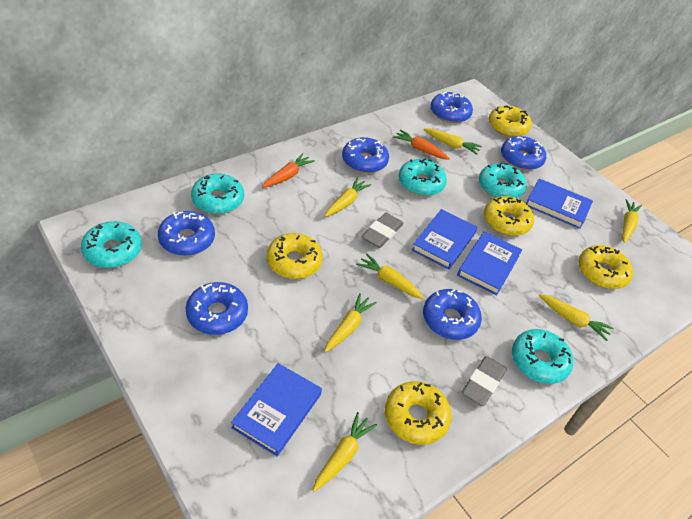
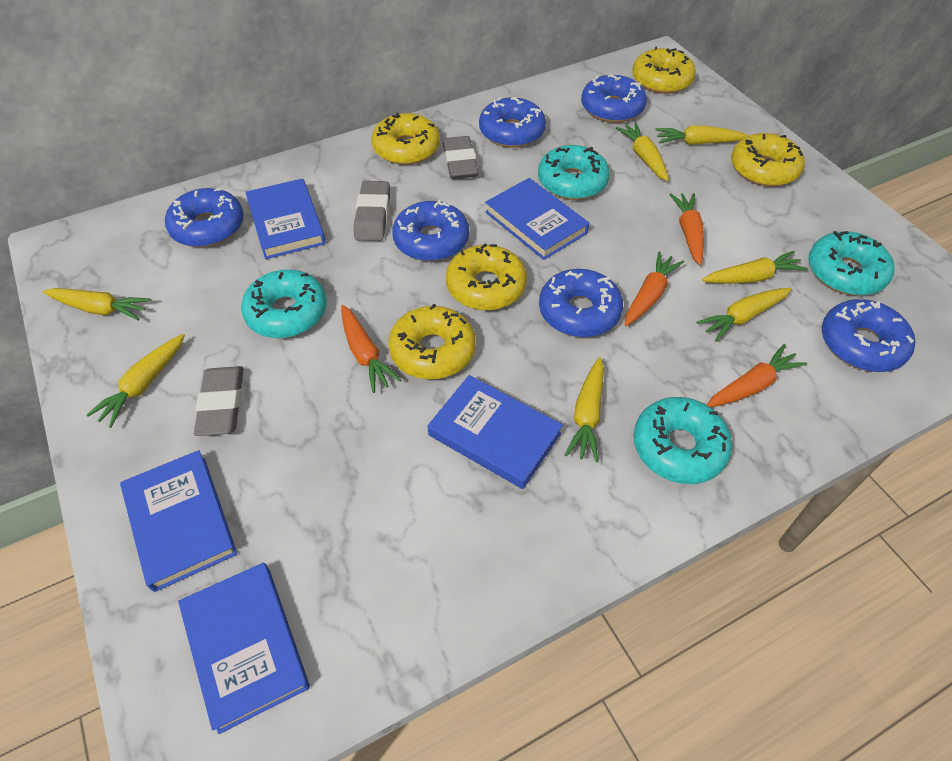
blue book: 4 -> 5
grey eraser: 2 -> 3
orange carrot: 2 -> 4
turquoise donut: 5 -> 4

